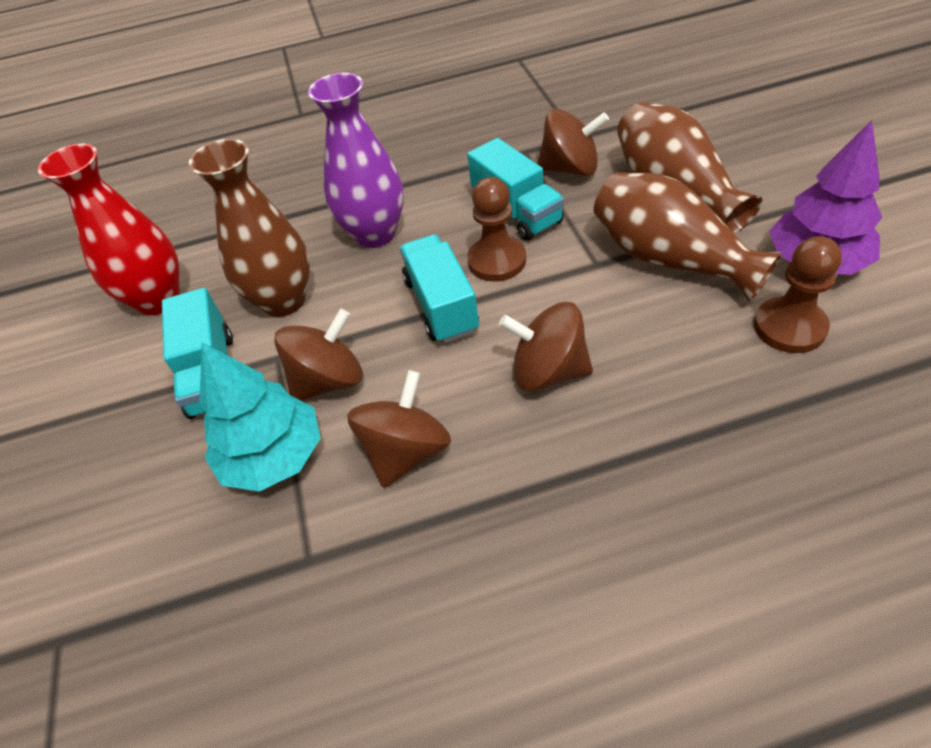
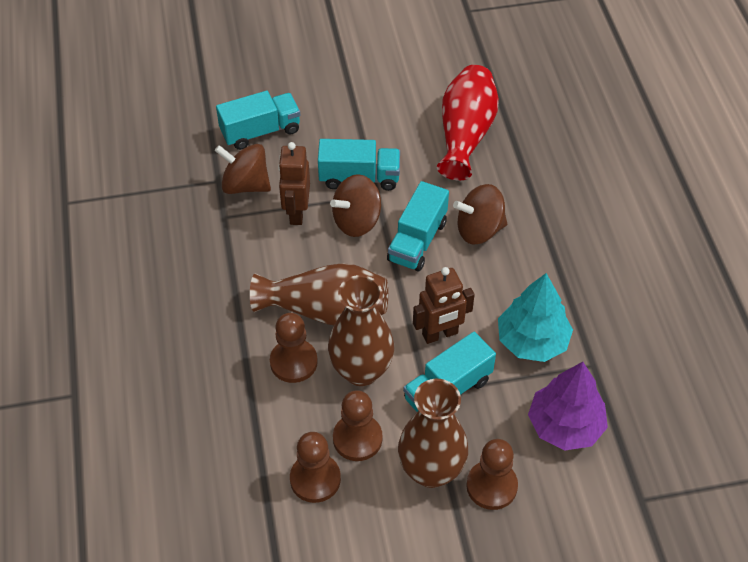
brown pawn: 2 -> 4
brown robot: 0 -> 2
brown spinning top: 4 -> 3
purple vase: 1 -> 0
turquoise truck: 3 -> 4

